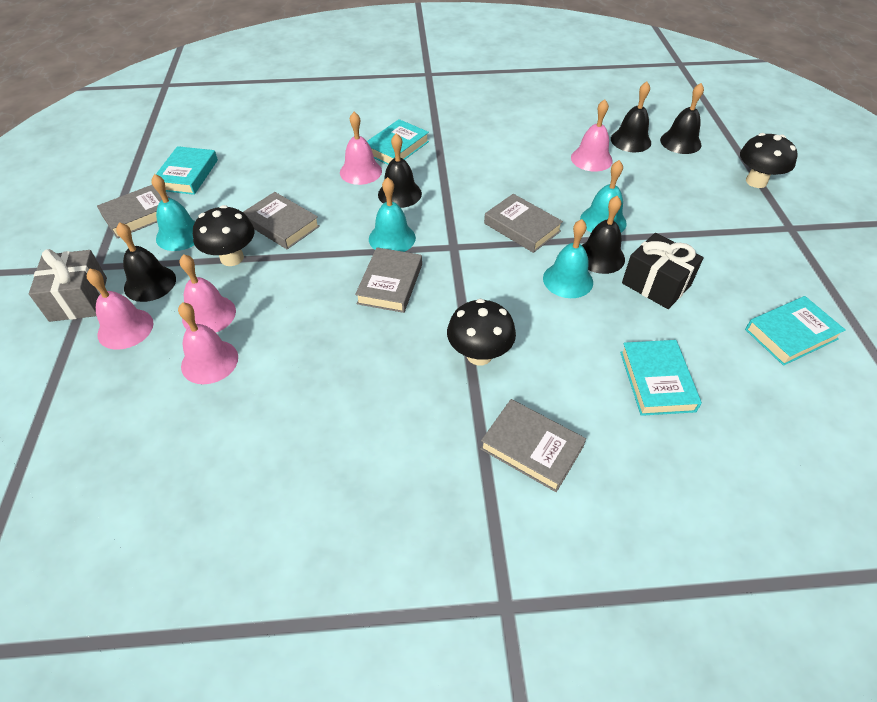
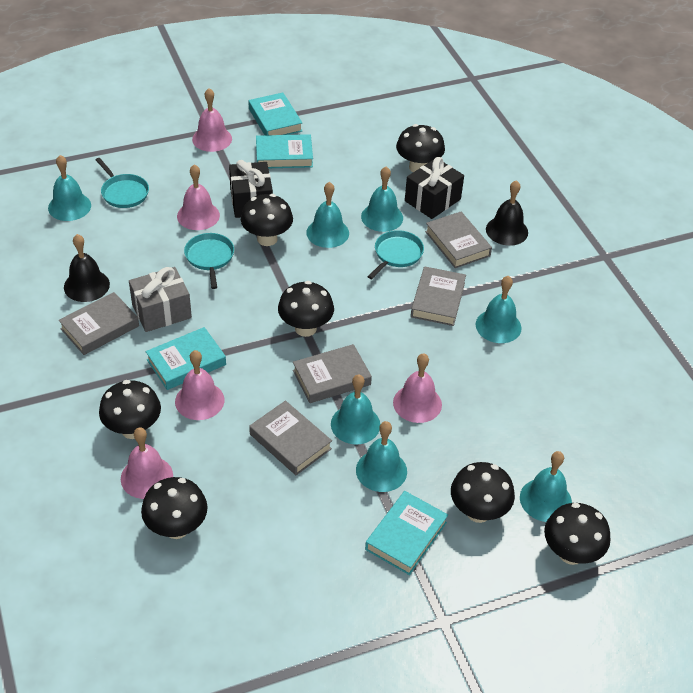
black bell: 5 -> 2
black gift: 1 -> 2
black mushroom: 3 -> 7
turquoise bell: 4 -> 7
turquoise pan: 0 -> 3

